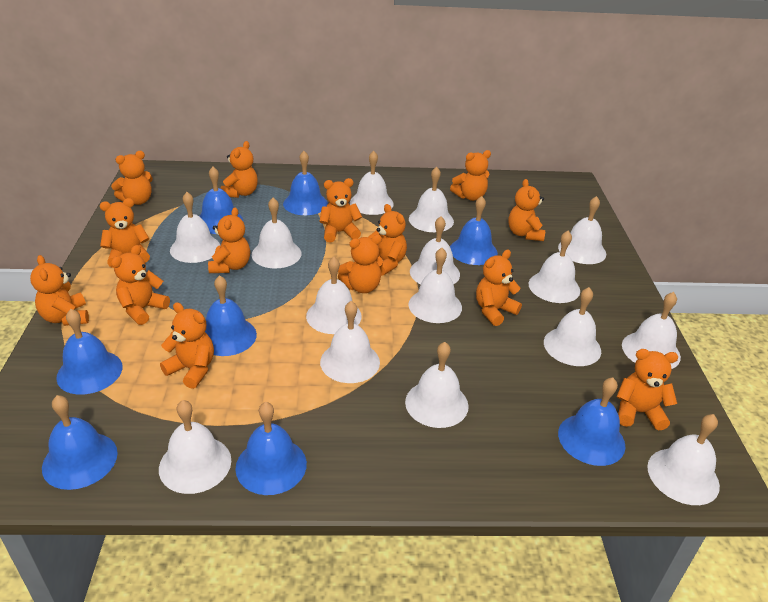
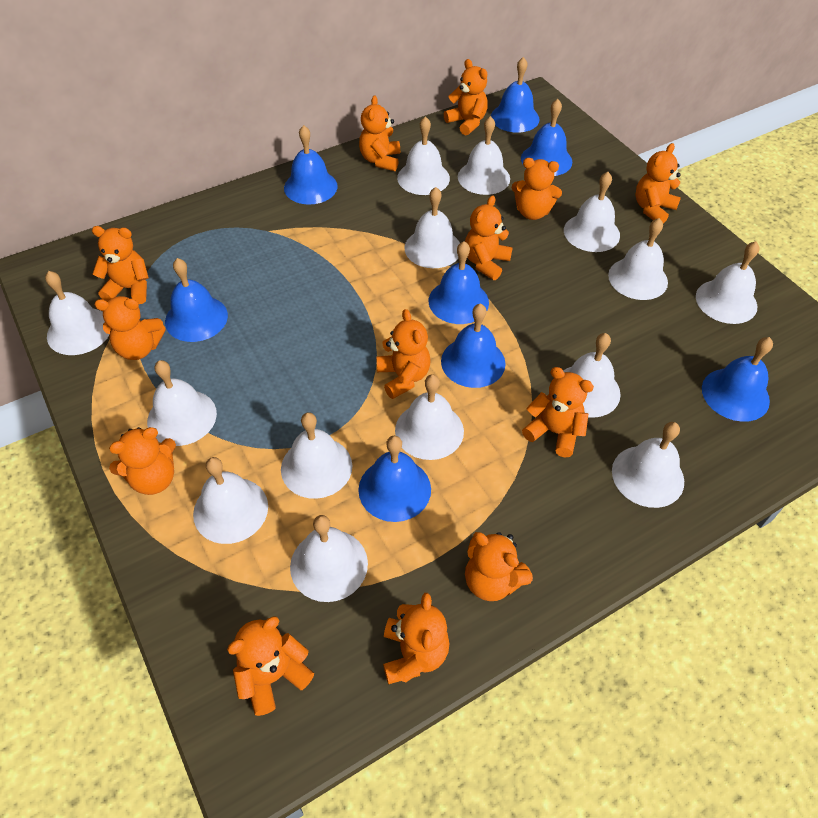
orange teddy bear: 14 -> 13
white bell: 15 -> 14

